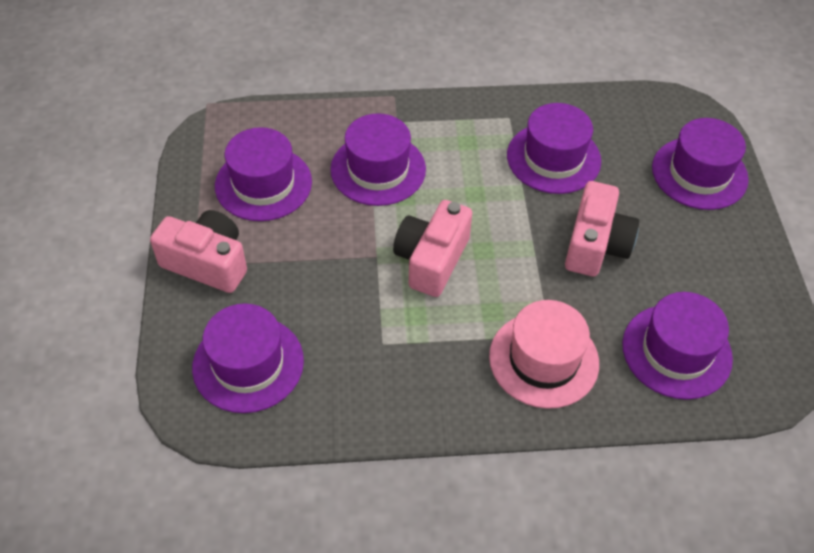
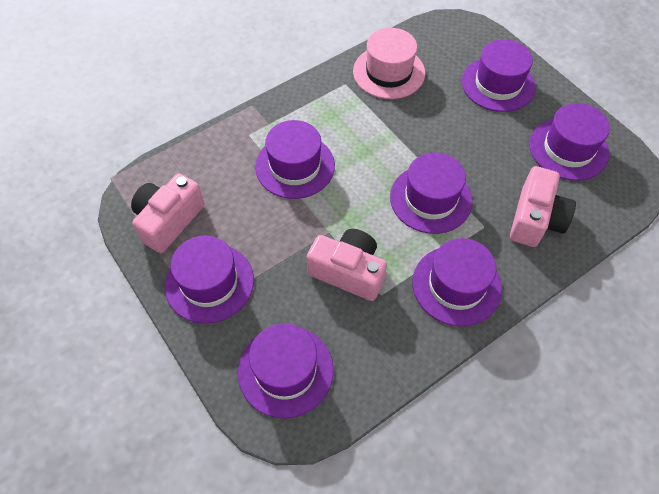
purple hat: 6 -> 7

